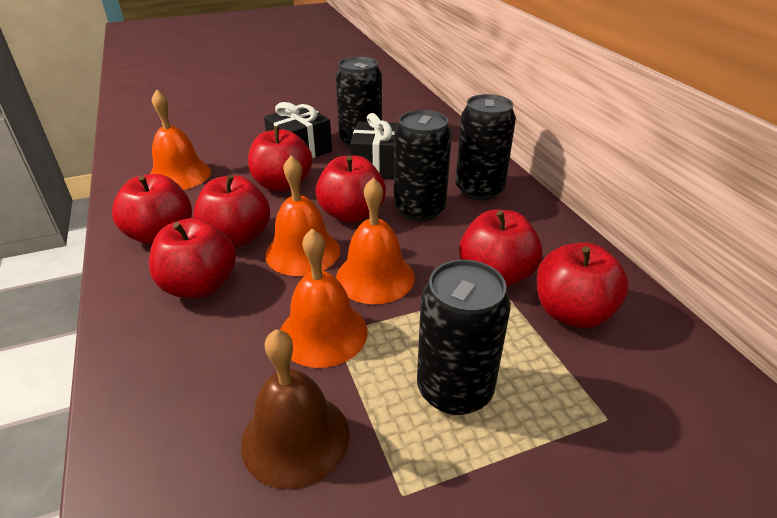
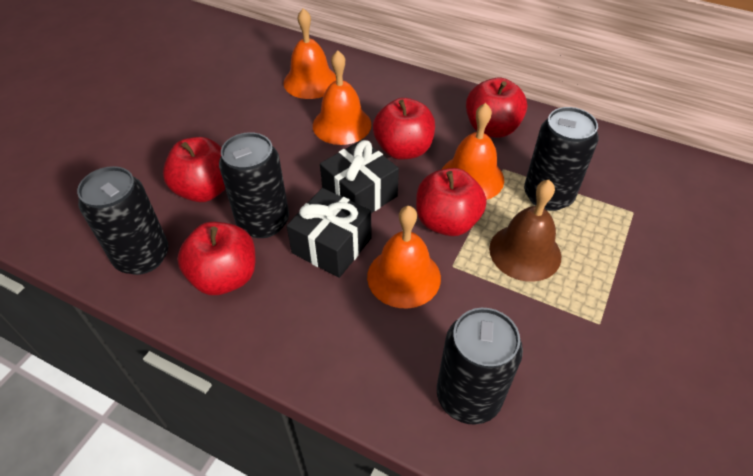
red apple: 7 -> 5

